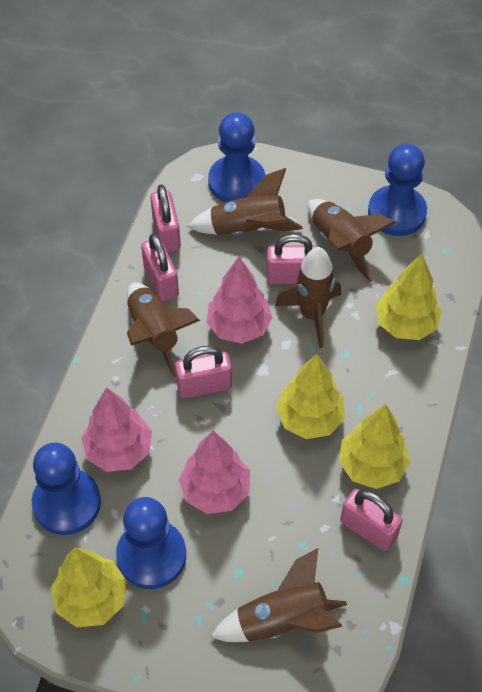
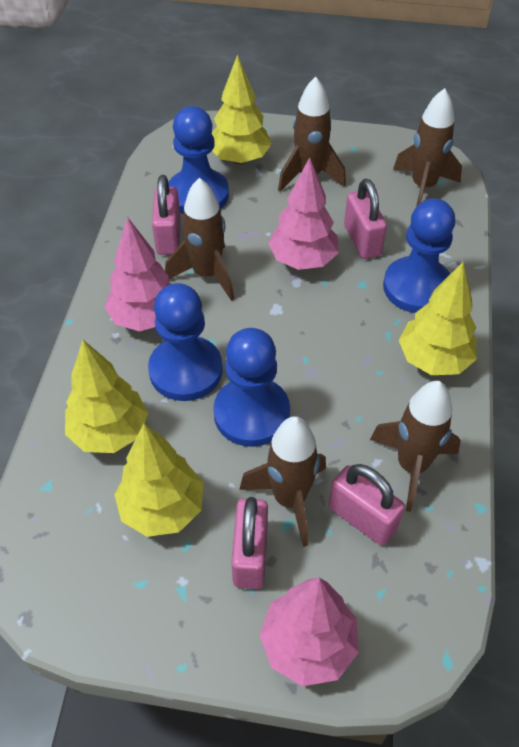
pink padlock: 5 -> 4

